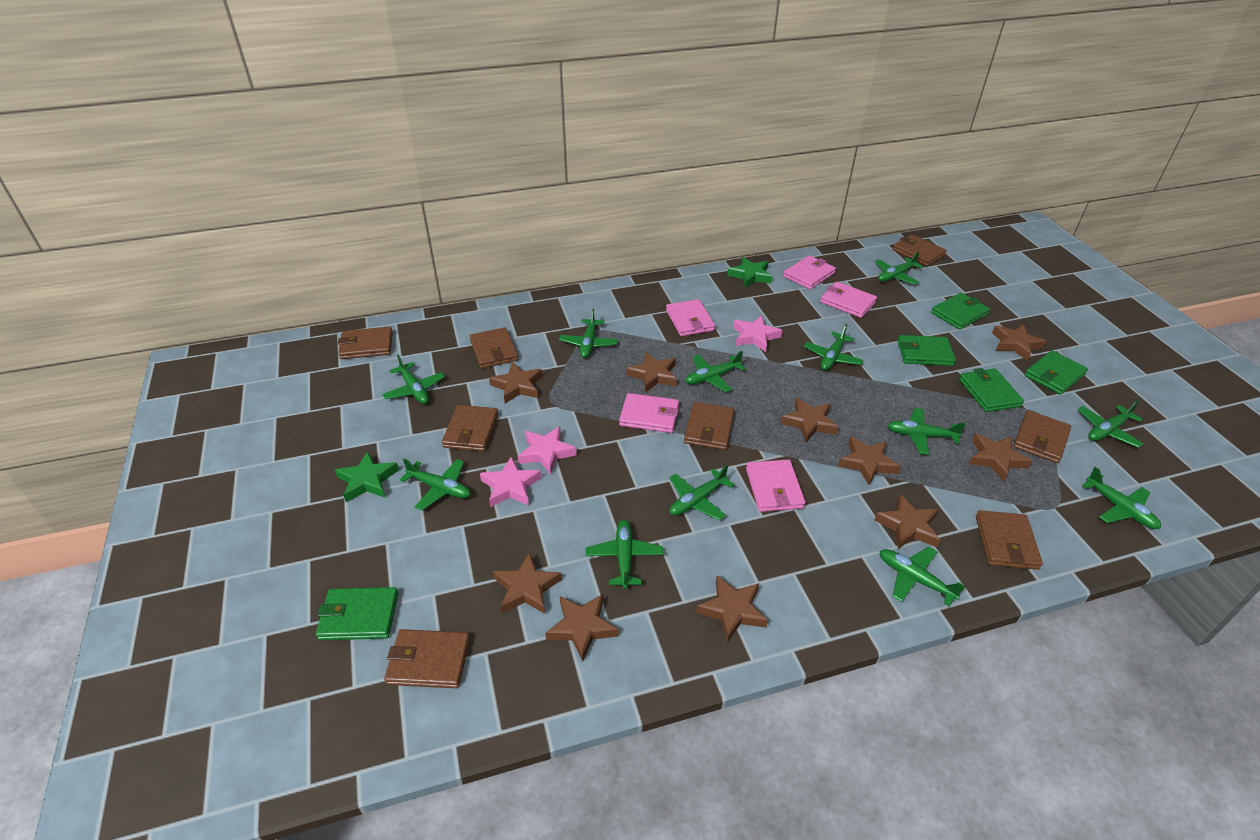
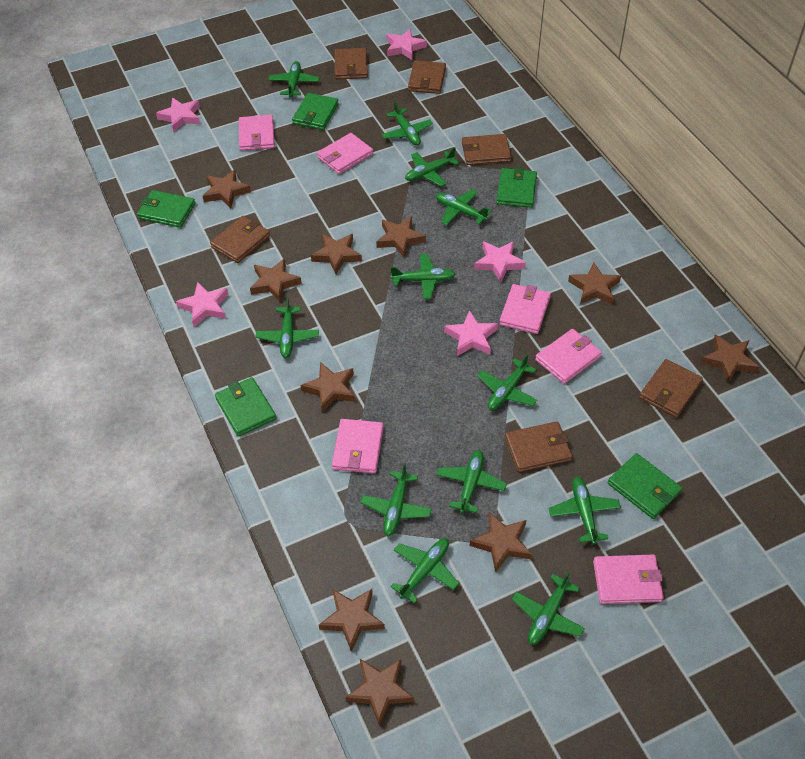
brown wallet: 8 -> 6
green star: 2 -> 0
pink star: 3 -> 5
pink wallet: 5 -> 6

